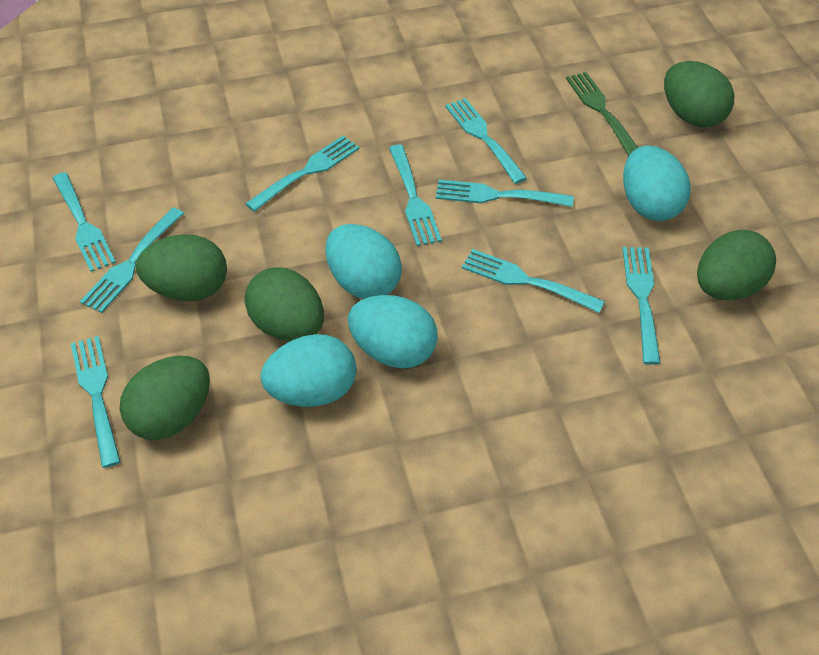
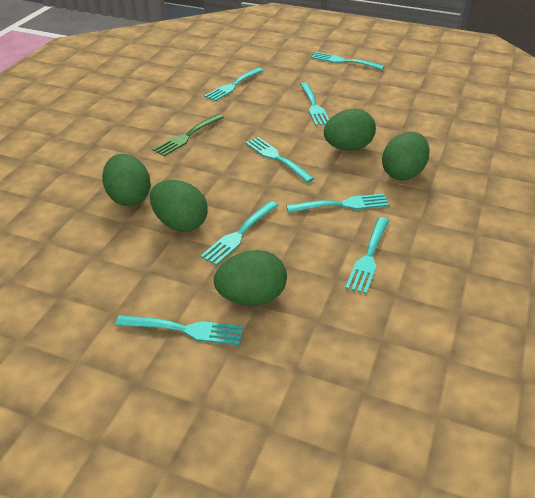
turquoise egg: 4 -> 0
turquoise fork: 9 -> 8

